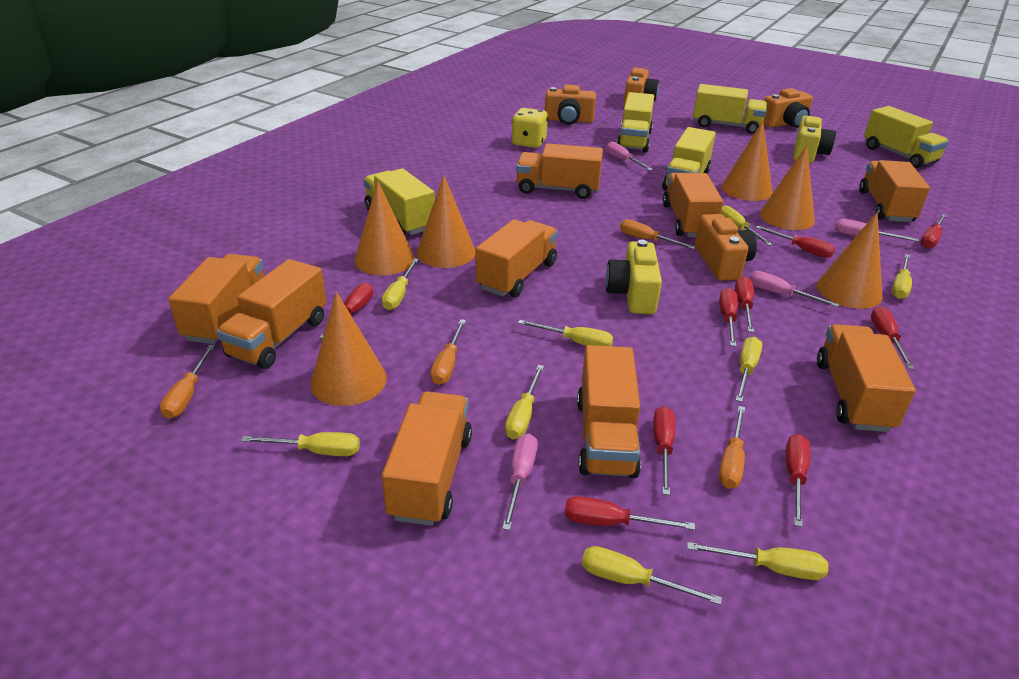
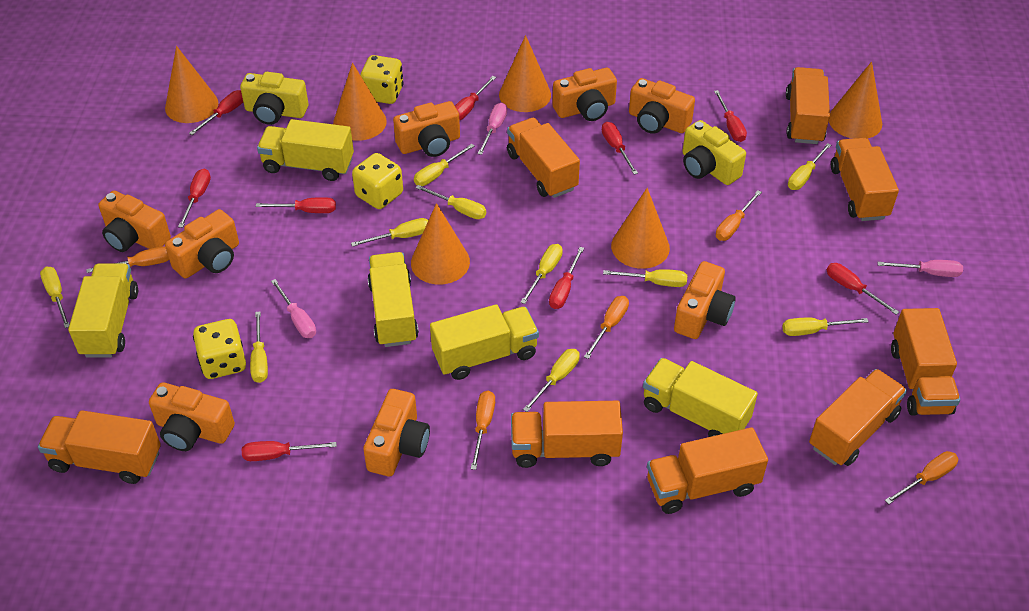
orange camera: 4 -> 8
orange screwdriver: 4 -> 5
orange truck: 9 -> 8
pink screwdriver: 4 -> 3
yellow dice: 1 -> 3
yellow screwdriver: 9 -> 10

